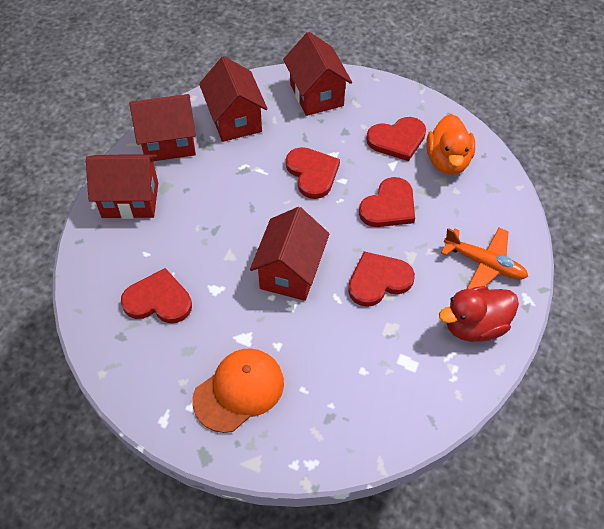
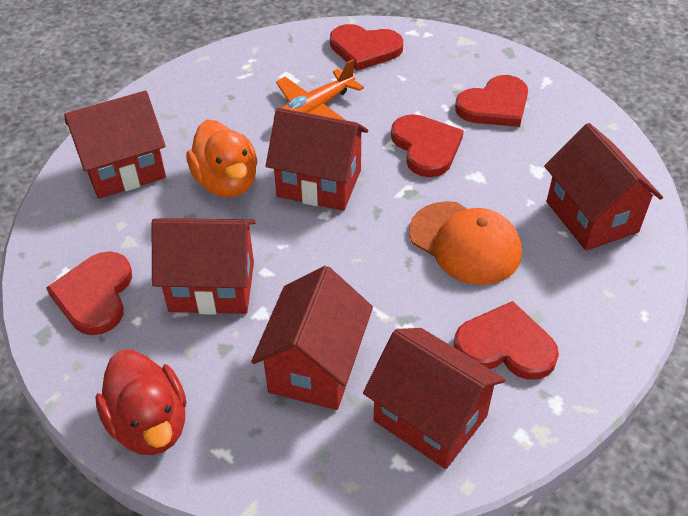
red house: 5 -> 6

